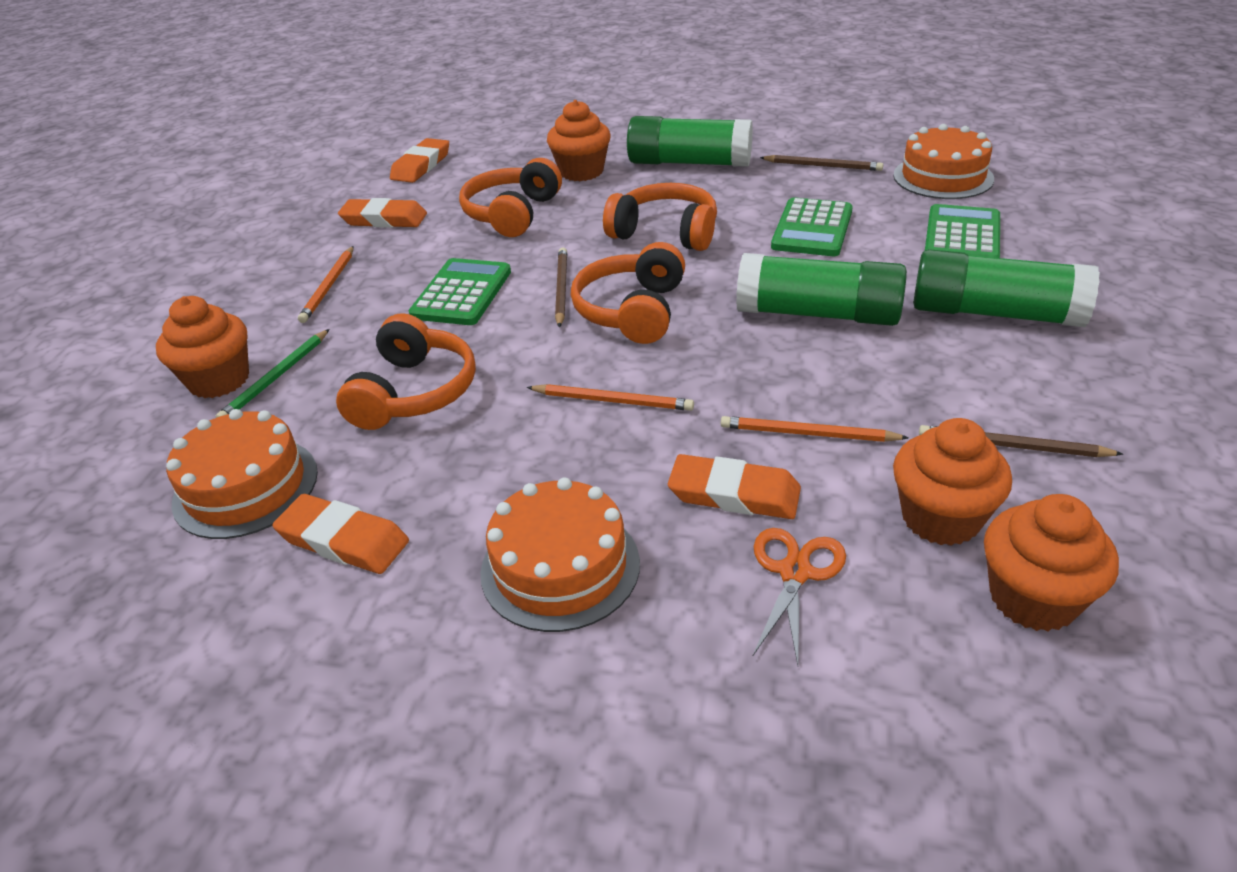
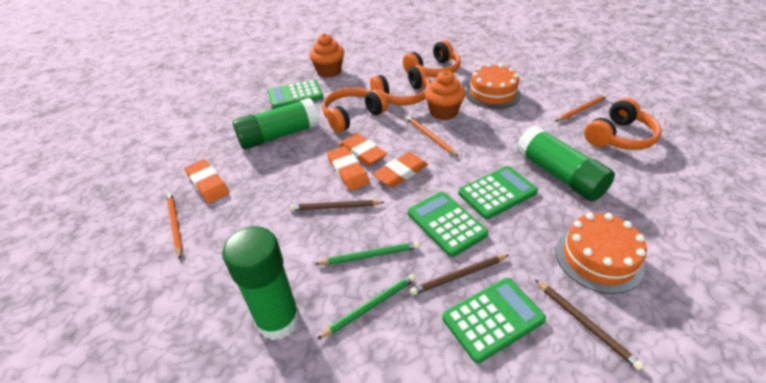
green calculator: 3 -> 4
green pencil: 1 -> 2
orange cake: 3 -> 2
orange cupcake: 4 -> 2
orange scissors: 1 -> 0

